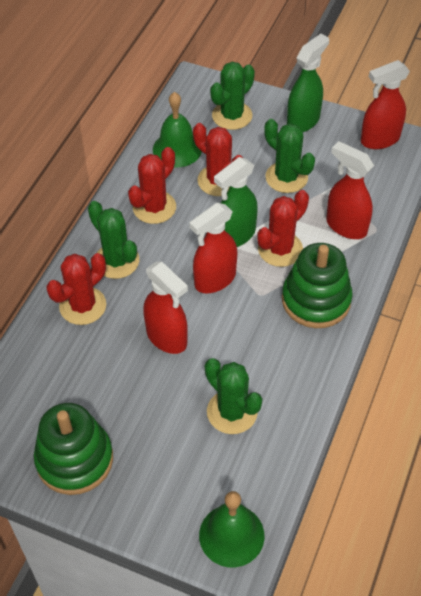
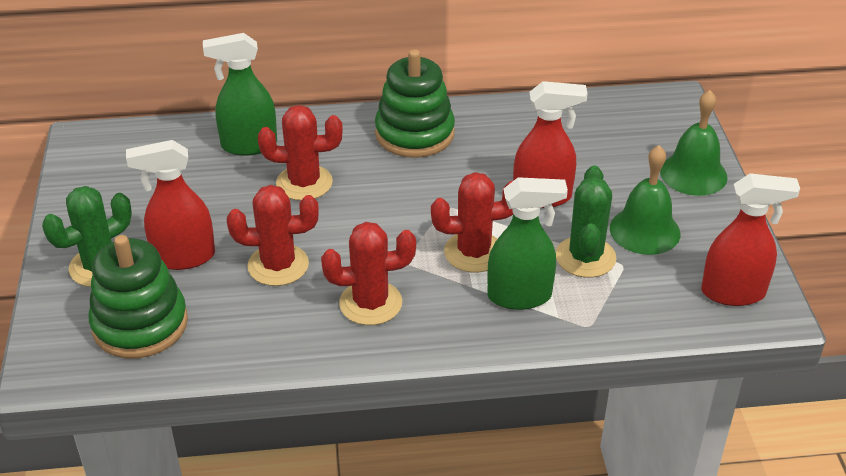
green cactus: 4 -> 2
red spray bottle: 4 -> 3

